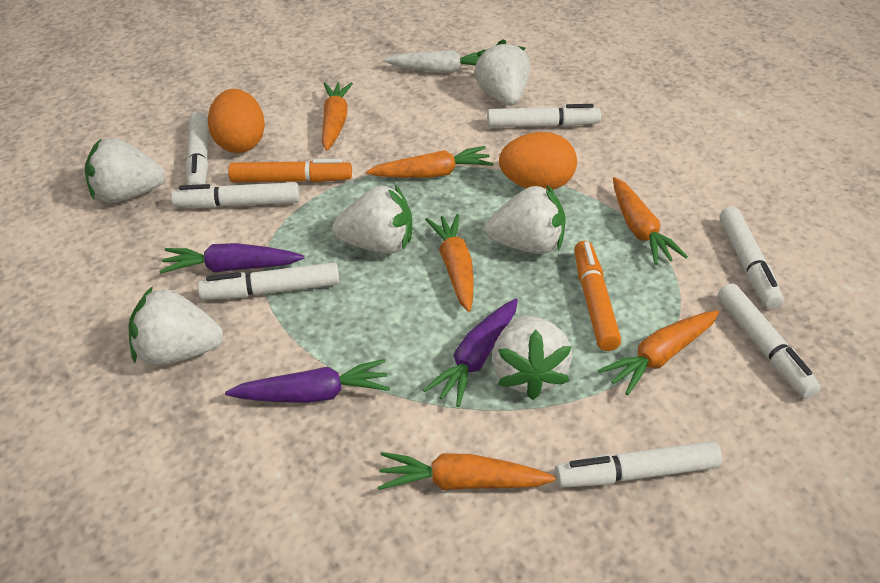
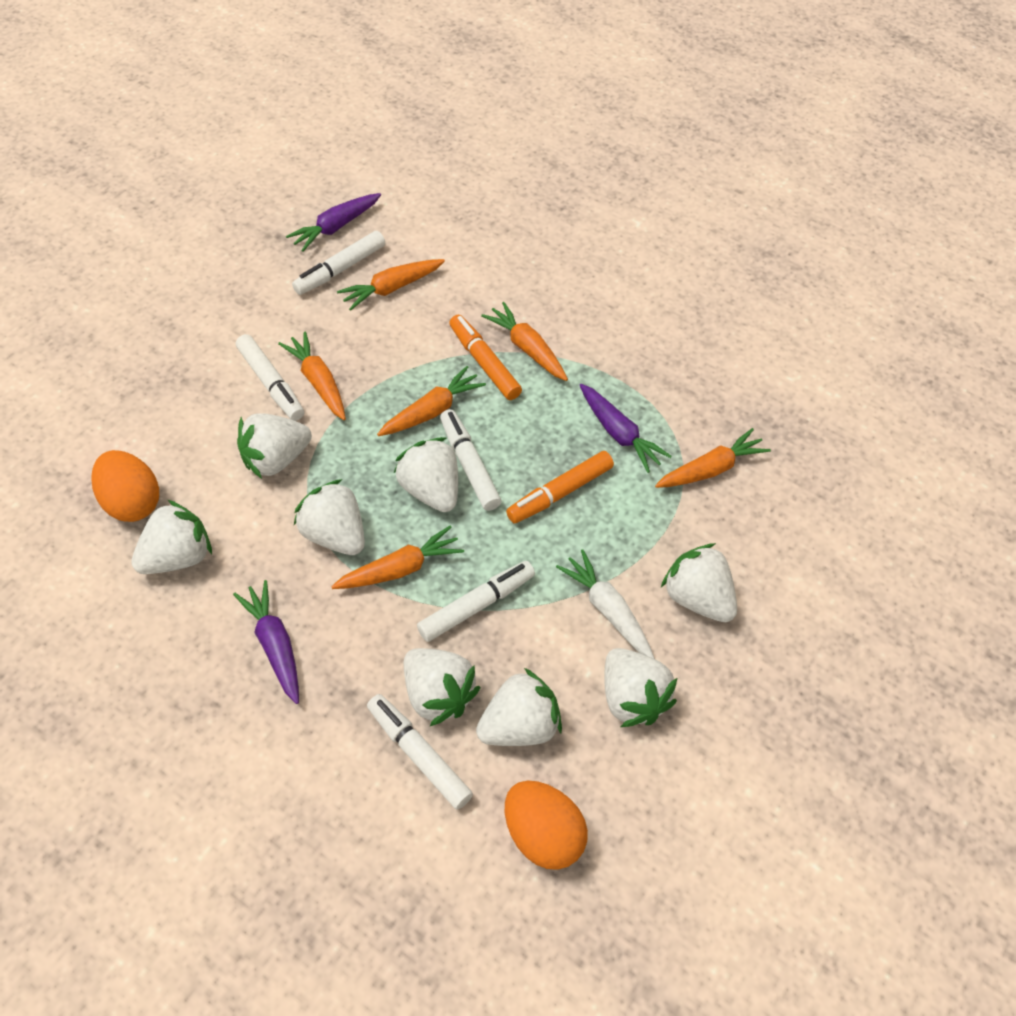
white marker: 7 -> 5
white strawberry: 6 -> 8

